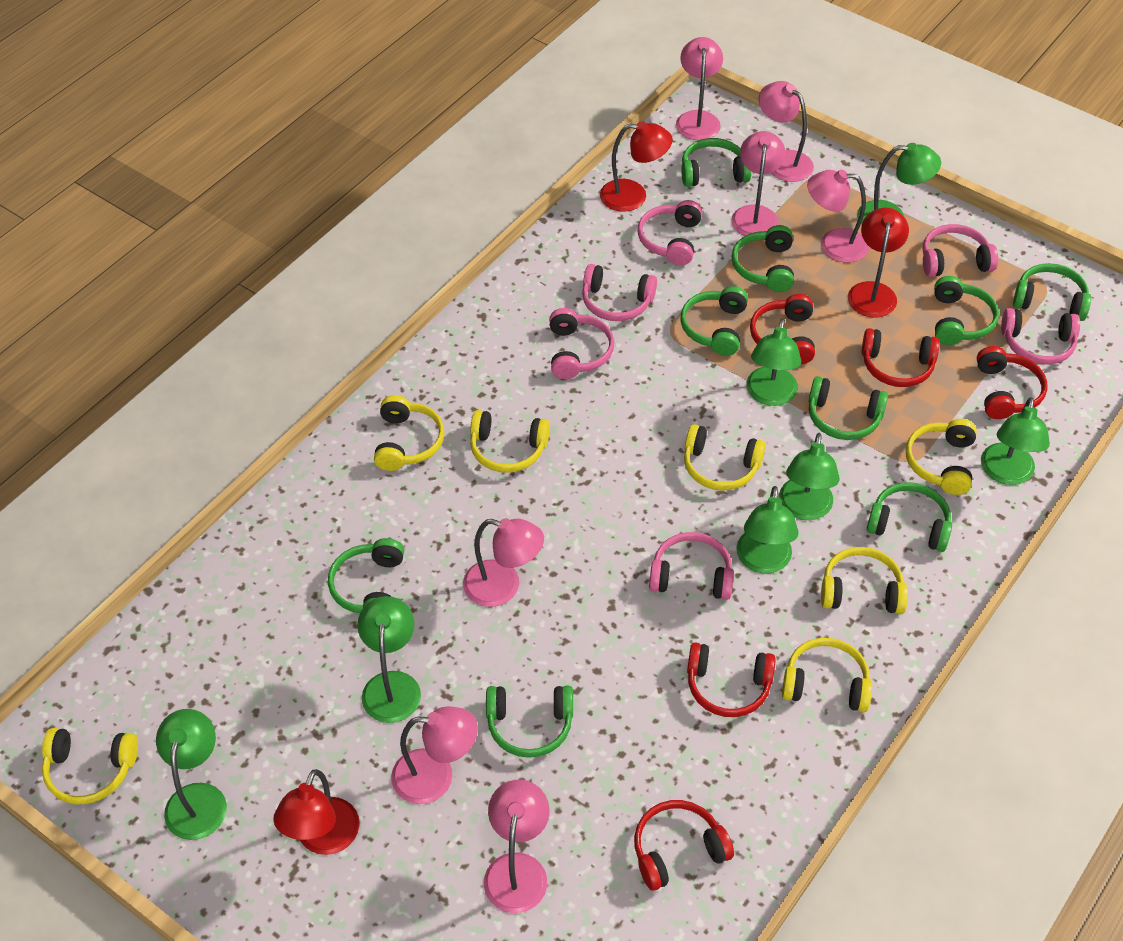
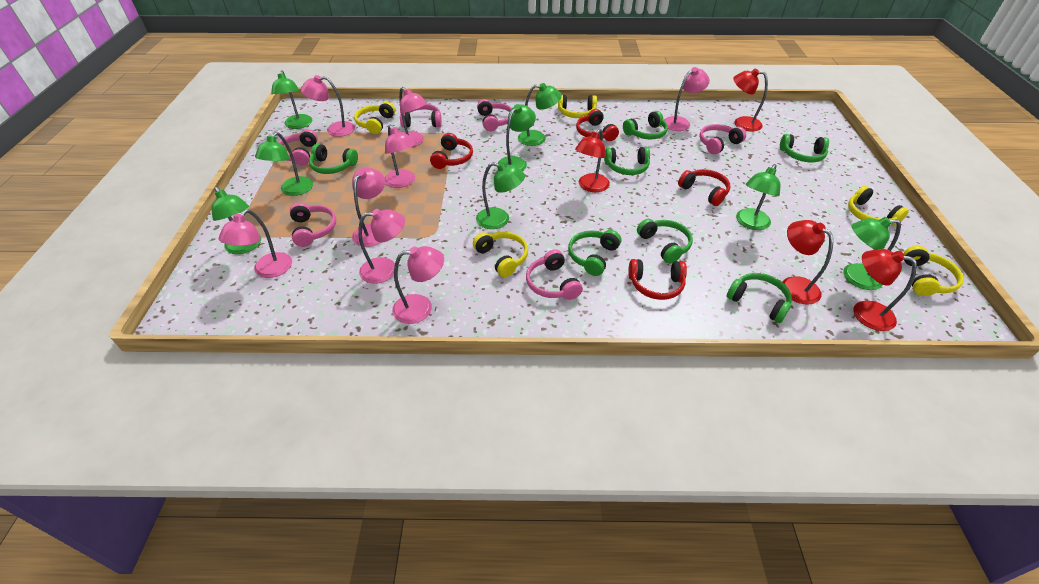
green headphones: 9 -> 7
green lamp: 7 -> 8
pink lamp: 7 -> 8
red headphones: 5 -> 4
red lamp: 3 -> 4
yellow headphones: 7 -> 5

